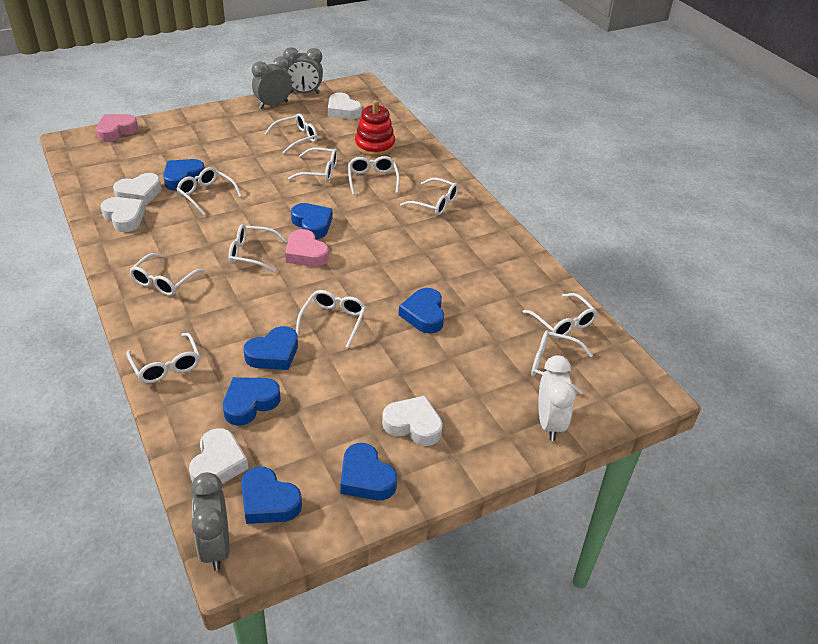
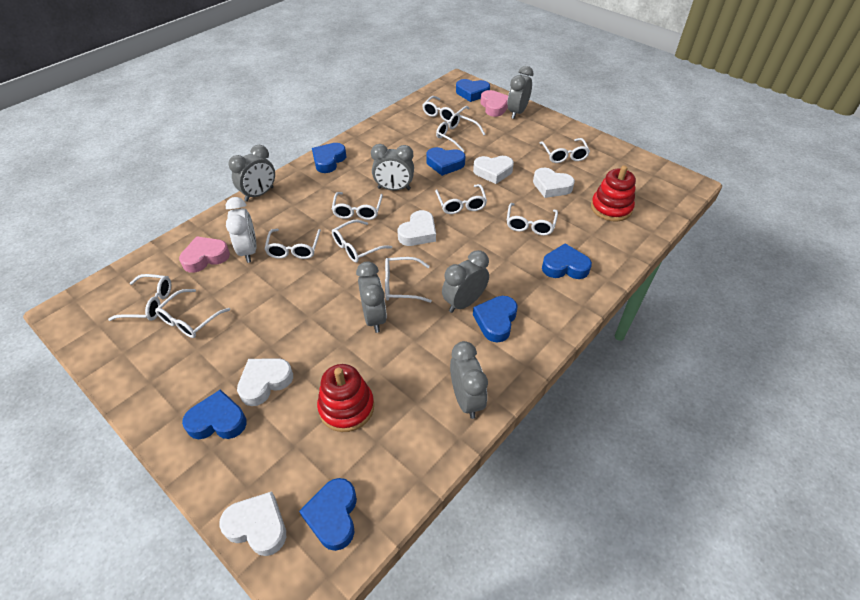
grey clock: 3 -> 6
red stacking toy: 1 -> 2

